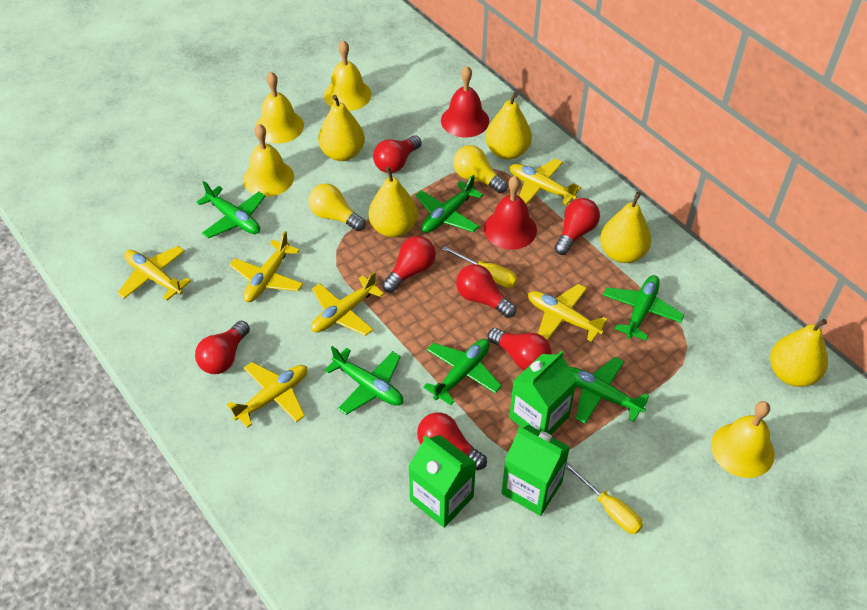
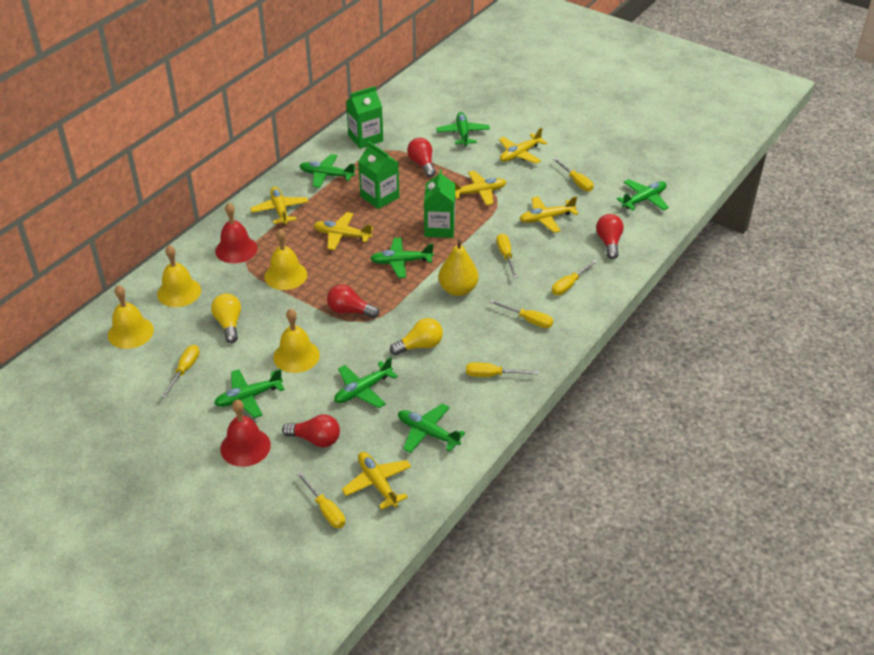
green plane: 6 -> 7
red light bulb: 7 -> 4
yellow pear: 5 -> 1
yellow screwdriver: 2 -> 7

